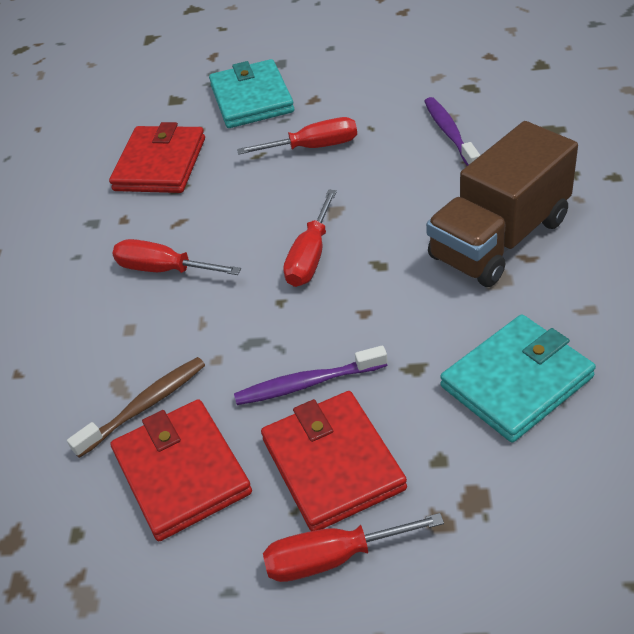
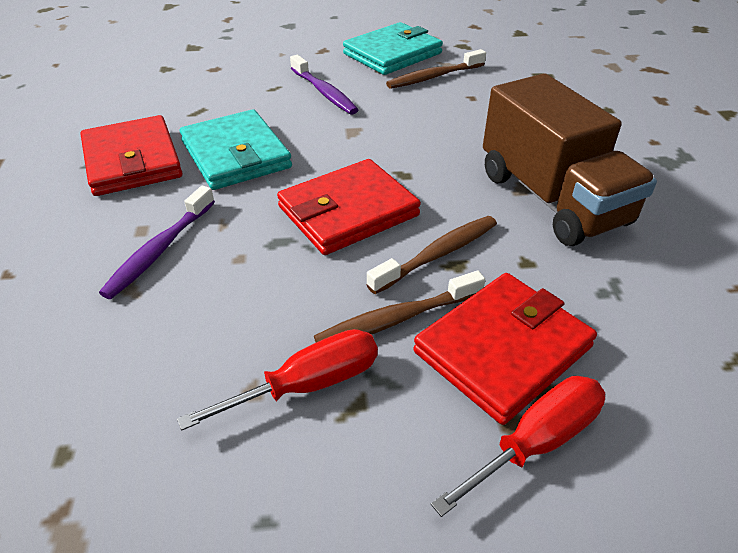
brown toothbrush: 1 -> 3
red screwdriver: 4 -> 2

